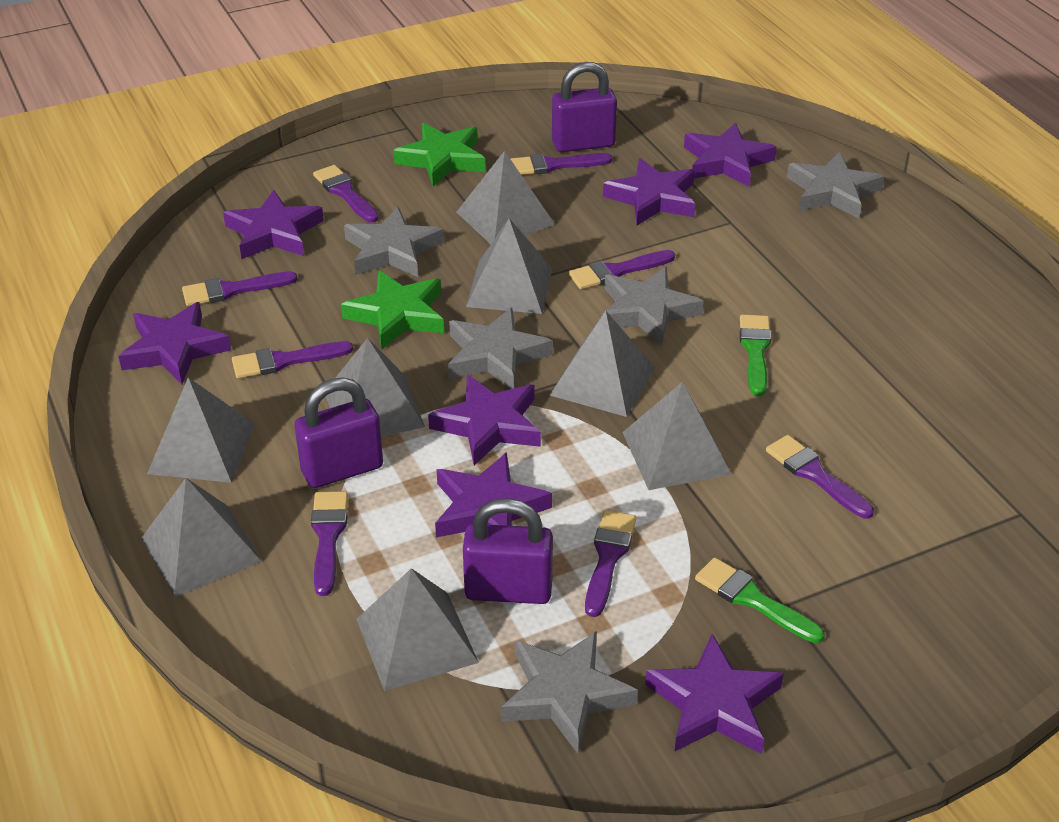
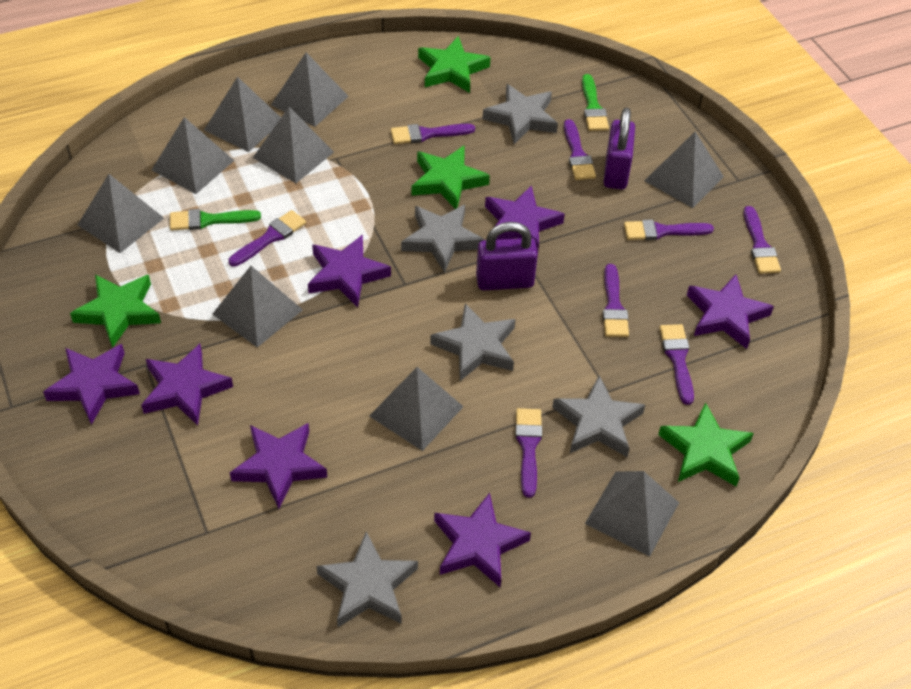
green star: 2 -> 4
grey pyramid: 8 -> 9
purple padlock: 3 -> 2

